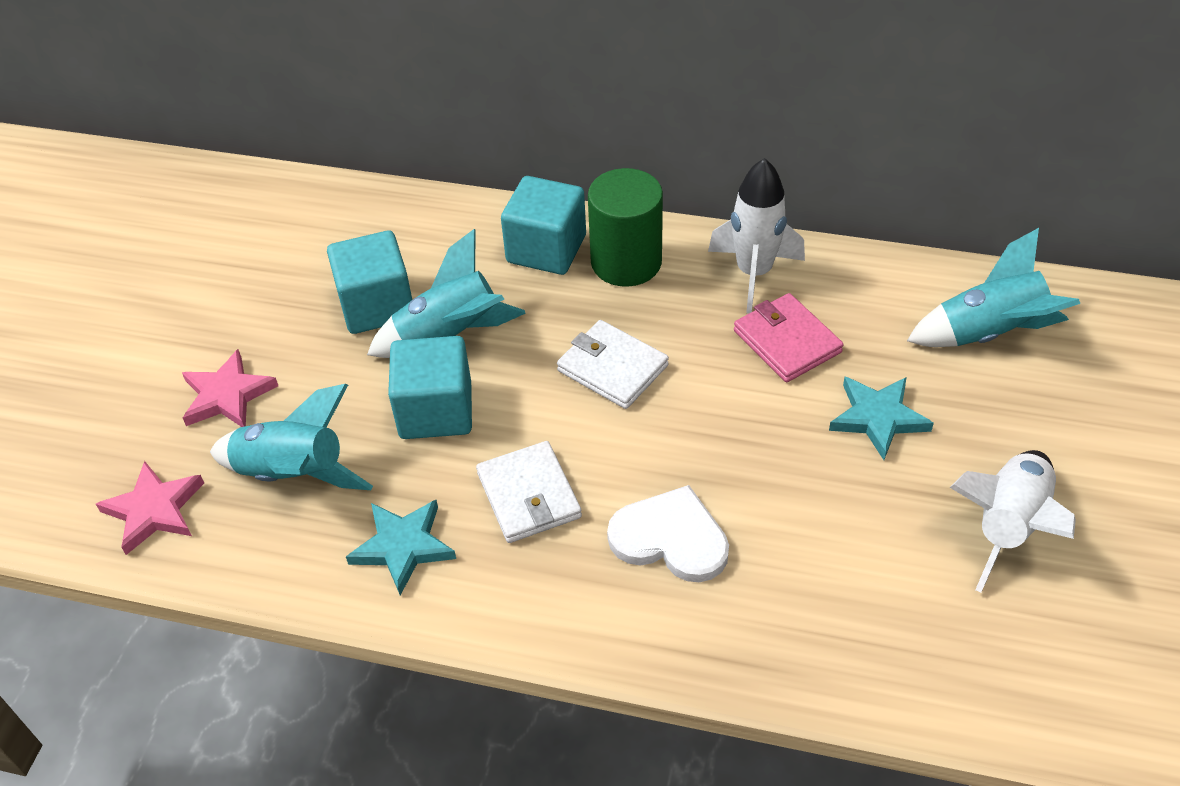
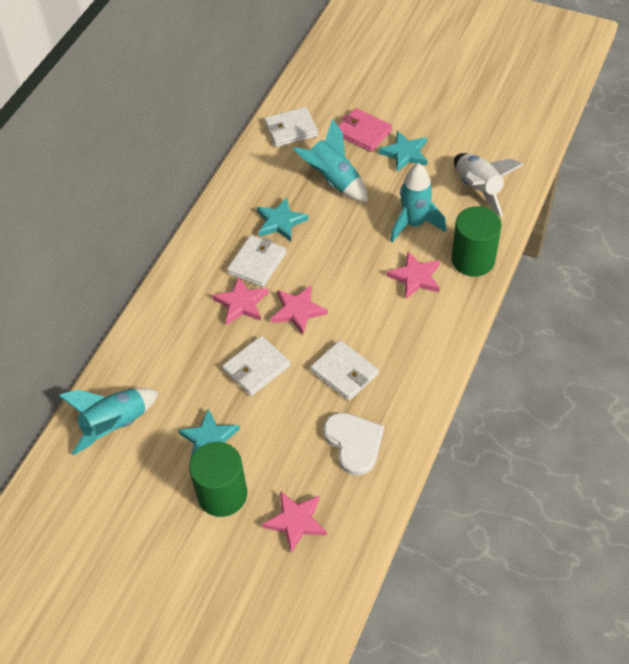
green cylinder: 1 -> 2
pink star: 2 -> 4
turquoise cube: 3 -> 0
turquoise star: 2 -> 3
white rocket: 2 -> 1
white wallet: 2 -> 4

